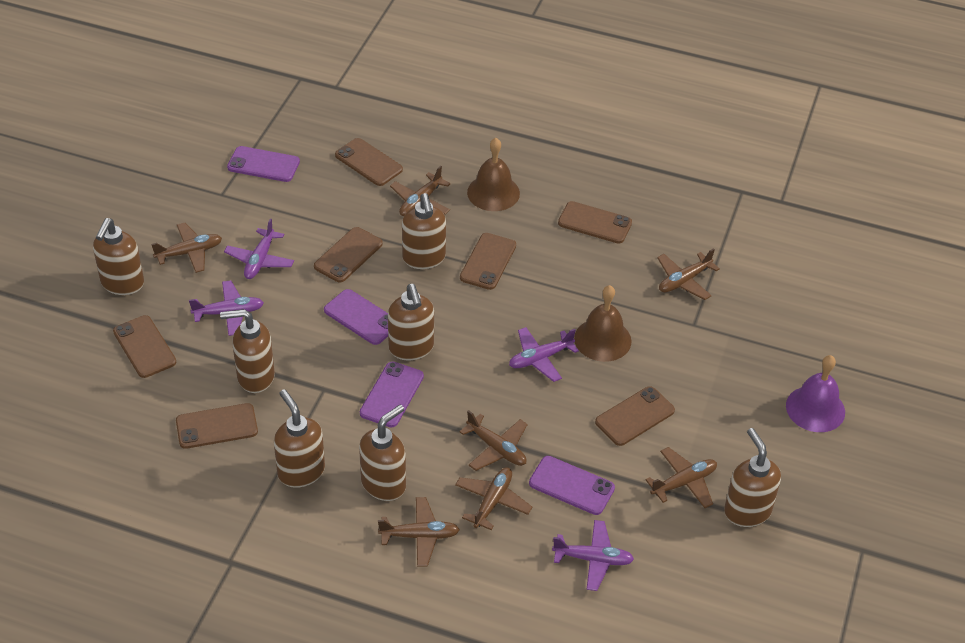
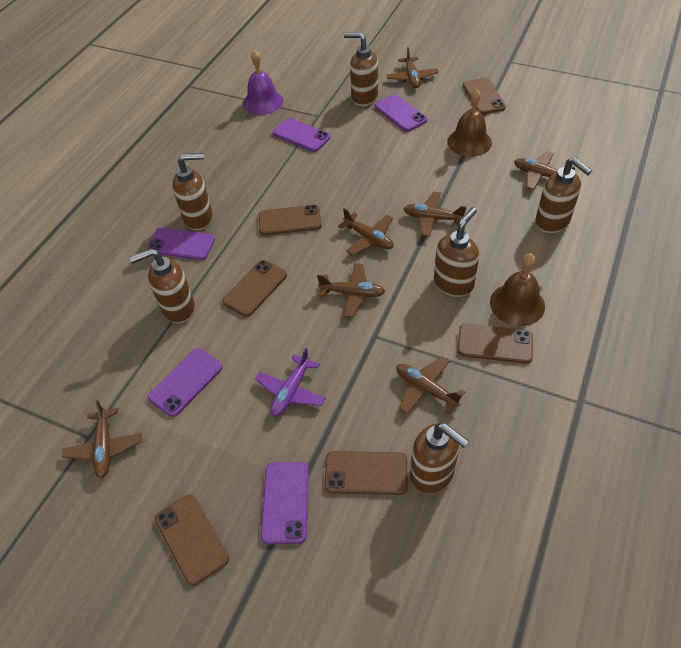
brown phone: 7 -> 6
brown soap dispenser: 7 -> 6
purple phone: 4 -> 5
purple plane: 4 -> 1

